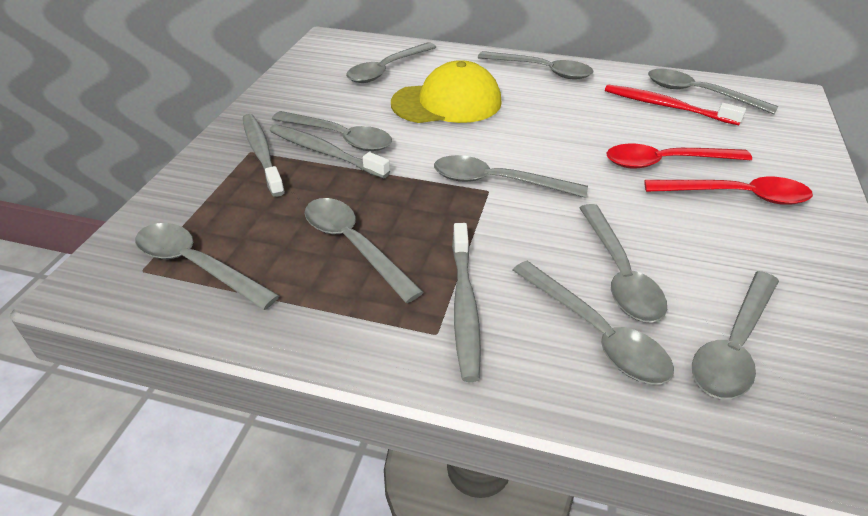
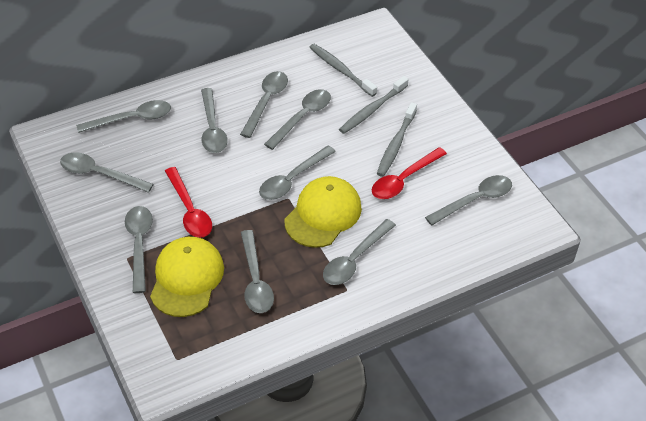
red toothbrush: 1 -> 0
yellow cap: 1 -> 2

